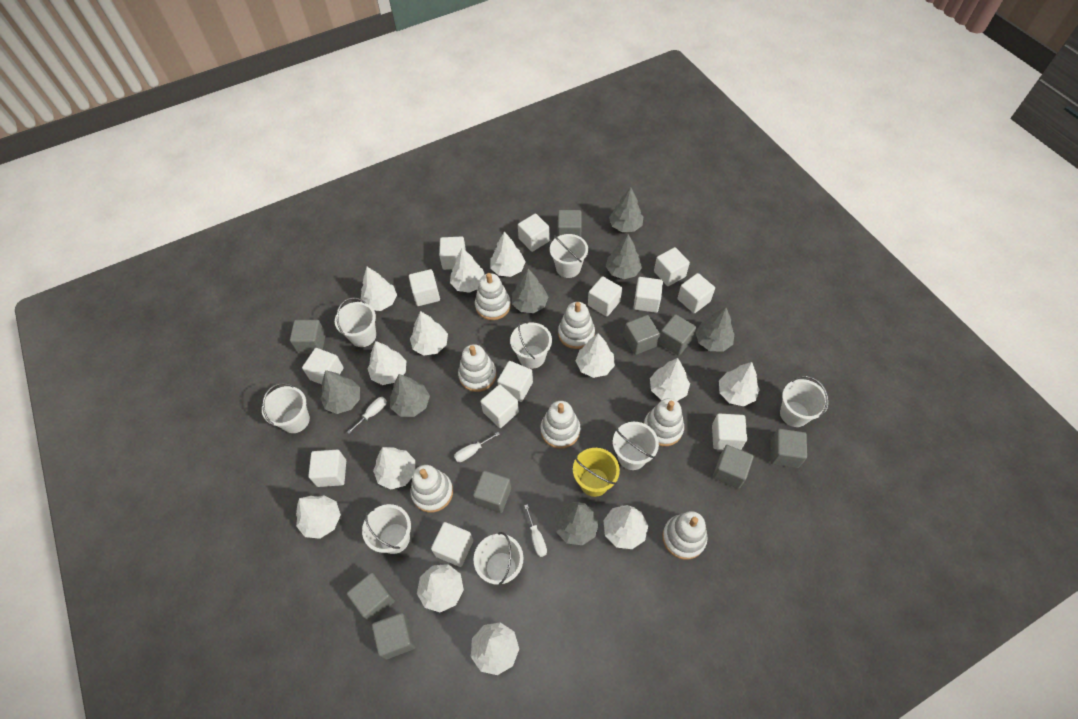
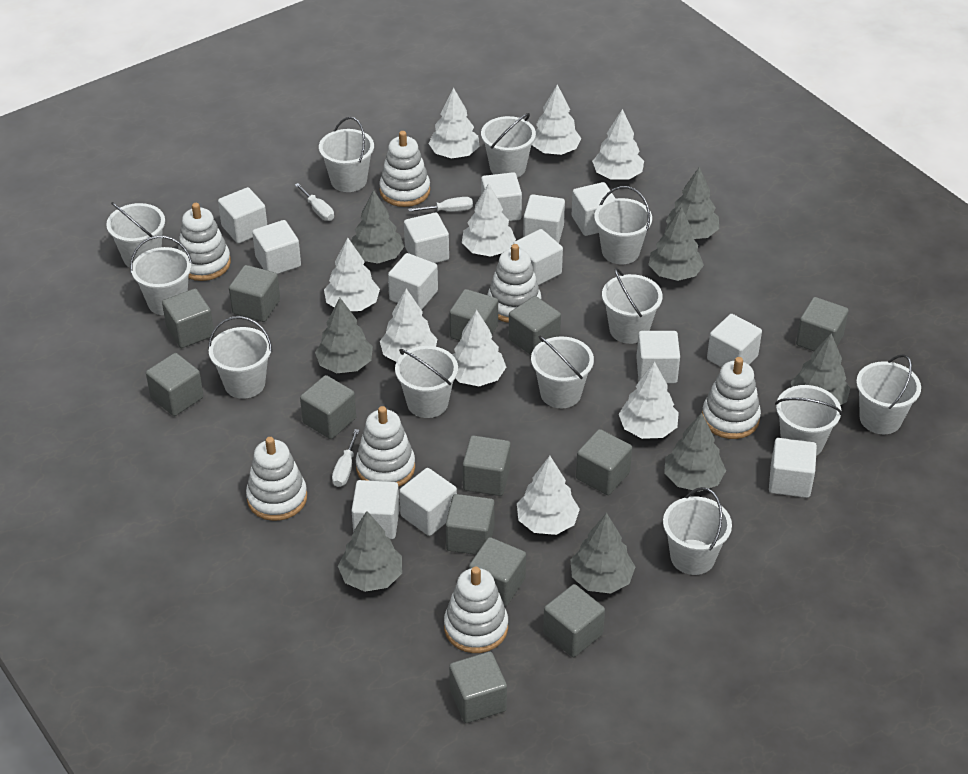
grey cube: 9 -> 13
grey tree: 7 -> 8
white bucket: 8 -> 12
white tree: 13 -> 9
yellow bucket: 1 -> 0

